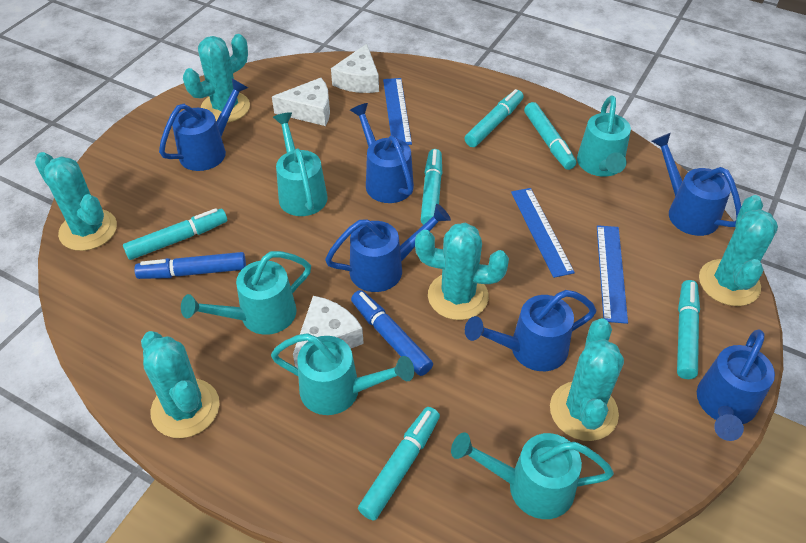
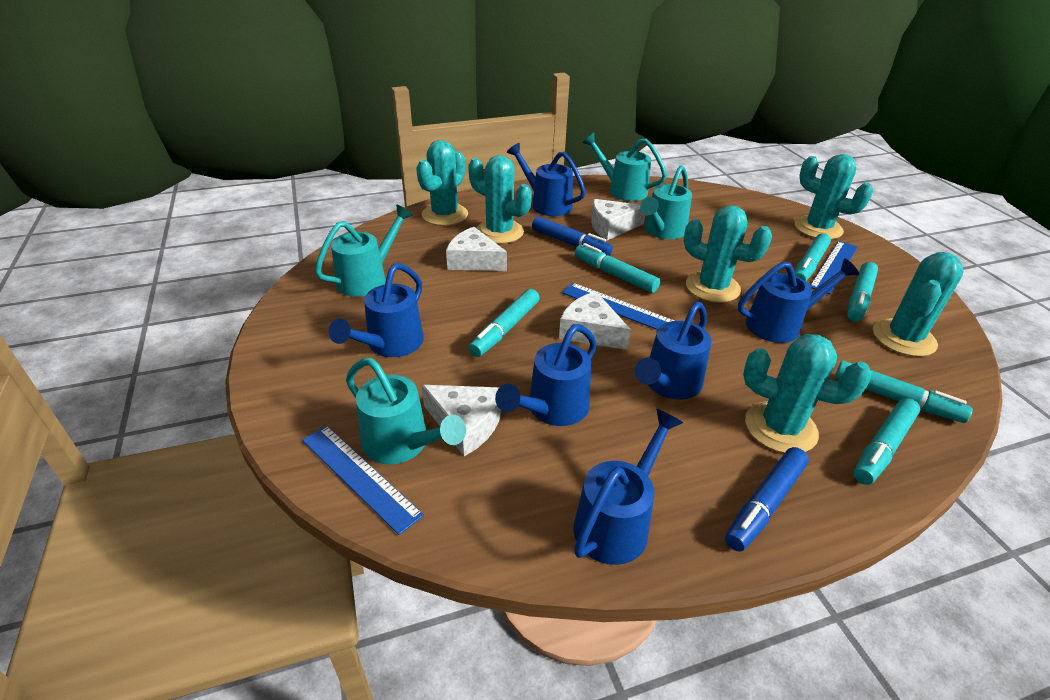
turquoise watering can: 5 -> 4
white cheese: 3 -> 4

